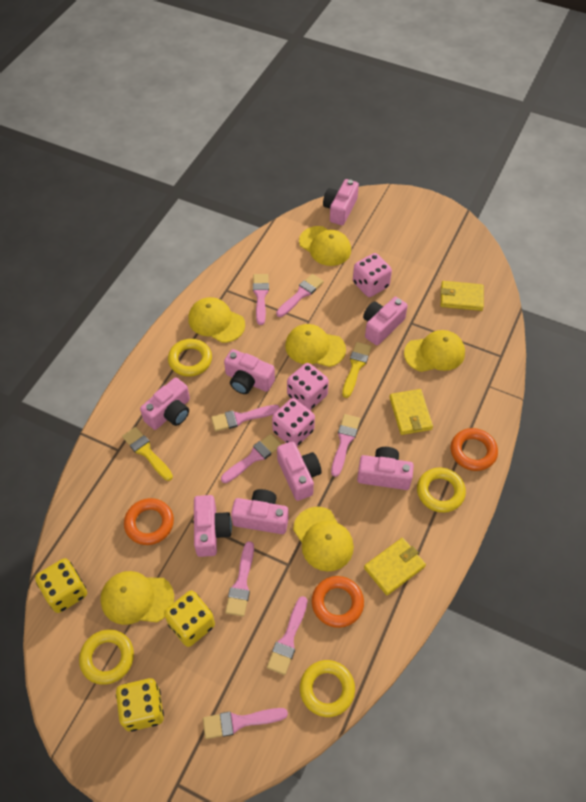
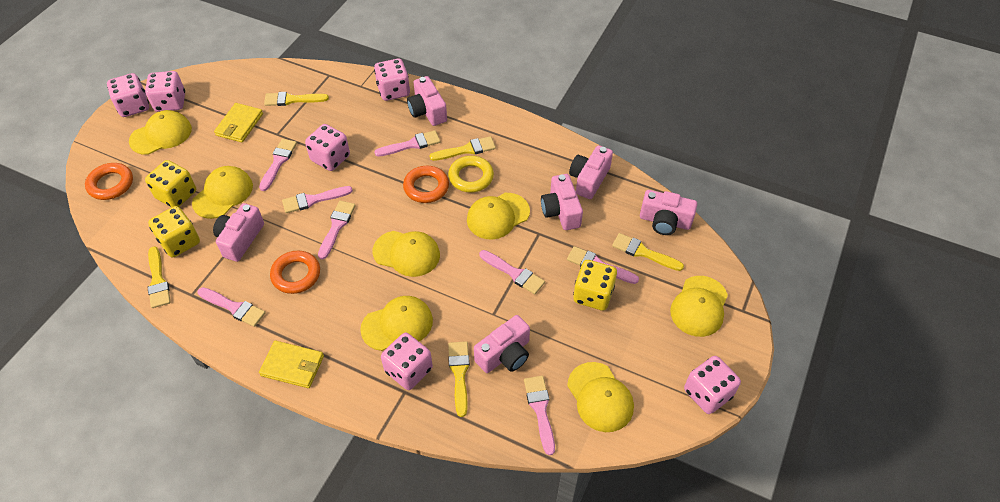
pink camera: 8 -> 6
pink dice: 3 -> 6
yellow brush: 2 -> 5
yellow cap: 6 -> 7
yellow ring: 4 -> 1
yellow wallet: 3 -> 2

